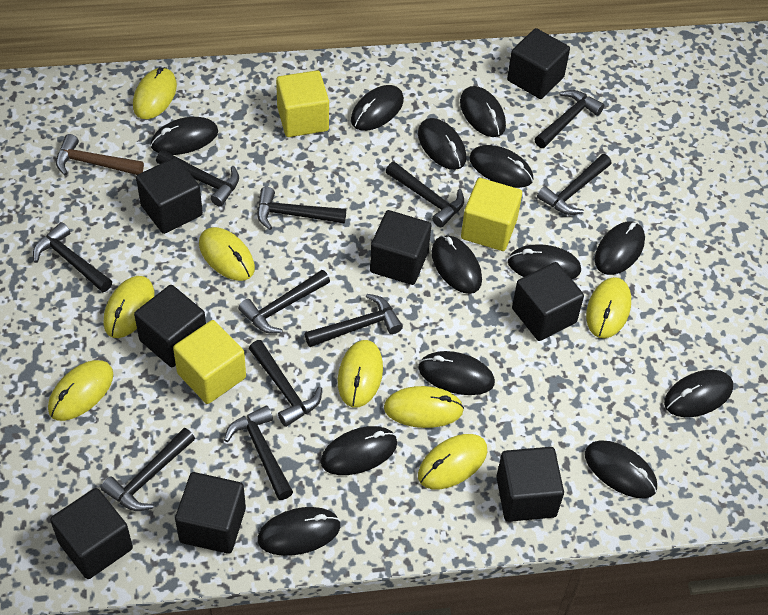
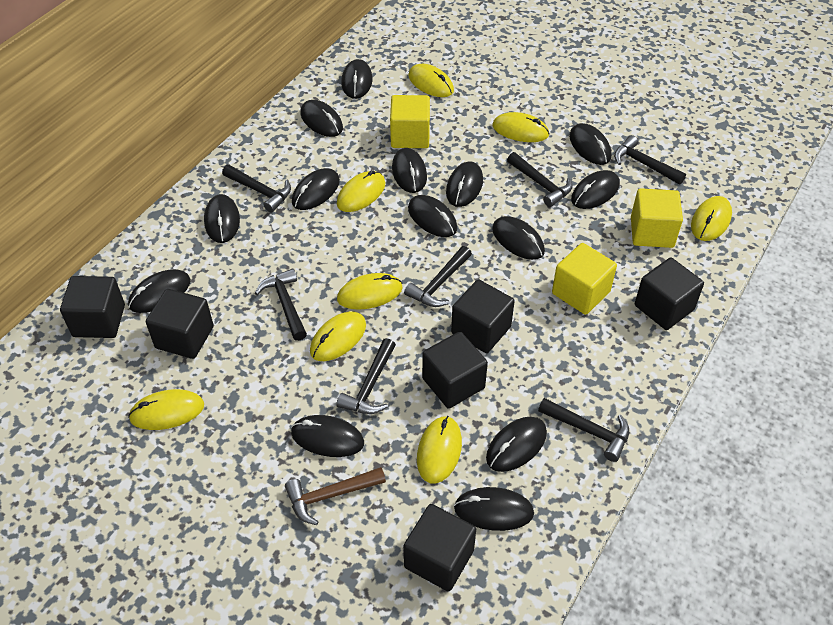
black cube: 8 -> 6
black hammer: 11 -> 7
black mouse: 13 -> 14

